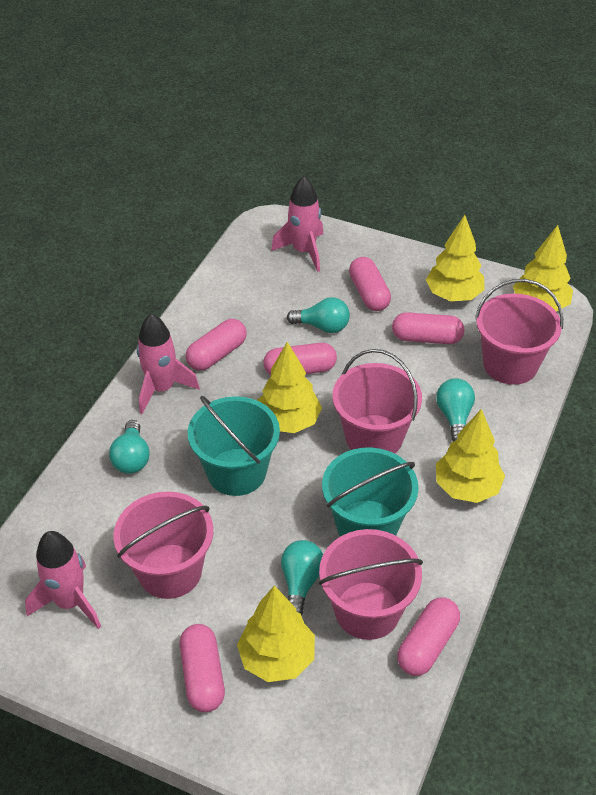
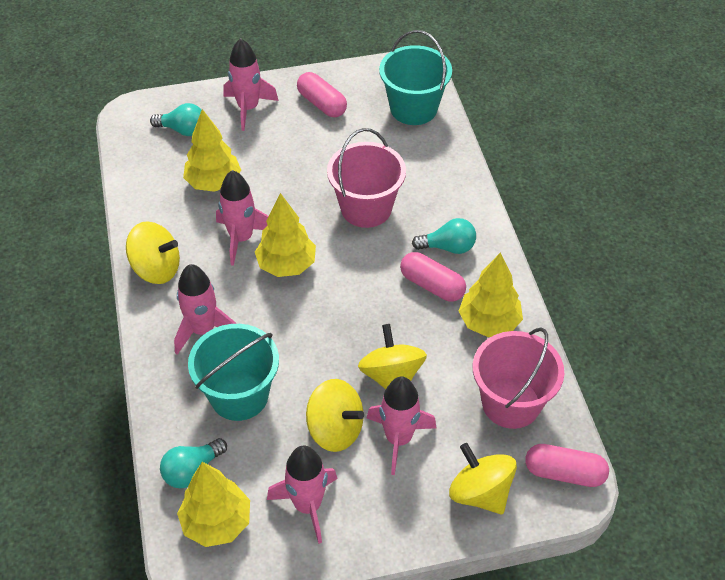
pink bucket: 4 -> 2
pink capsule: 6 -> 3
pink rocket: 3 -> 5
turquoise light bulb: 4 -> 3
yellow spinning top: 0 -> 4
yellow tree: 5 -> 4

